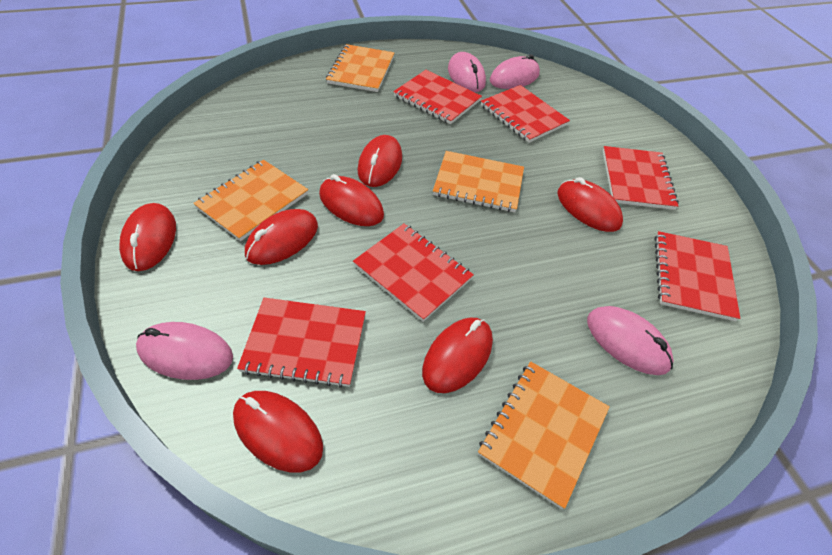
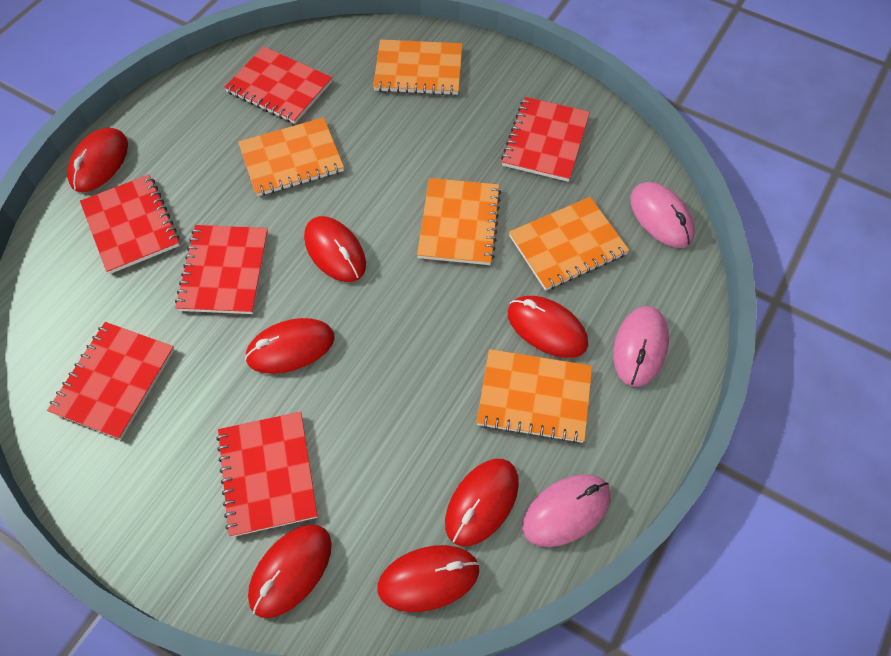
orange notebook: 4 -> 5
pink mouse: 4 -> 3

